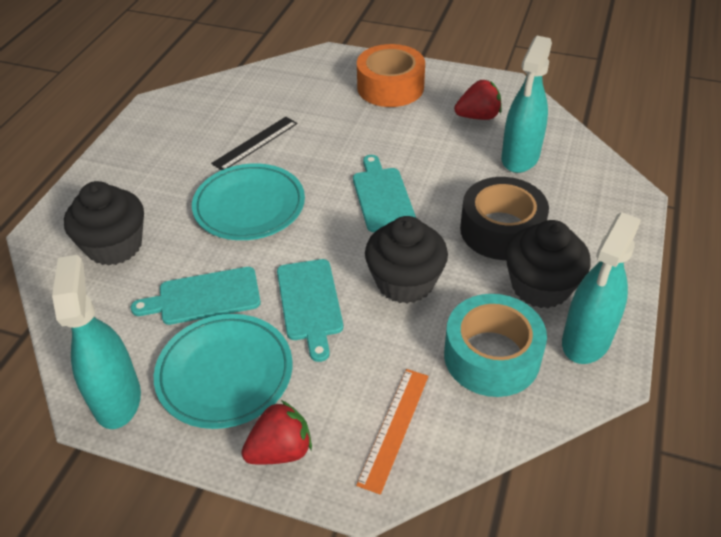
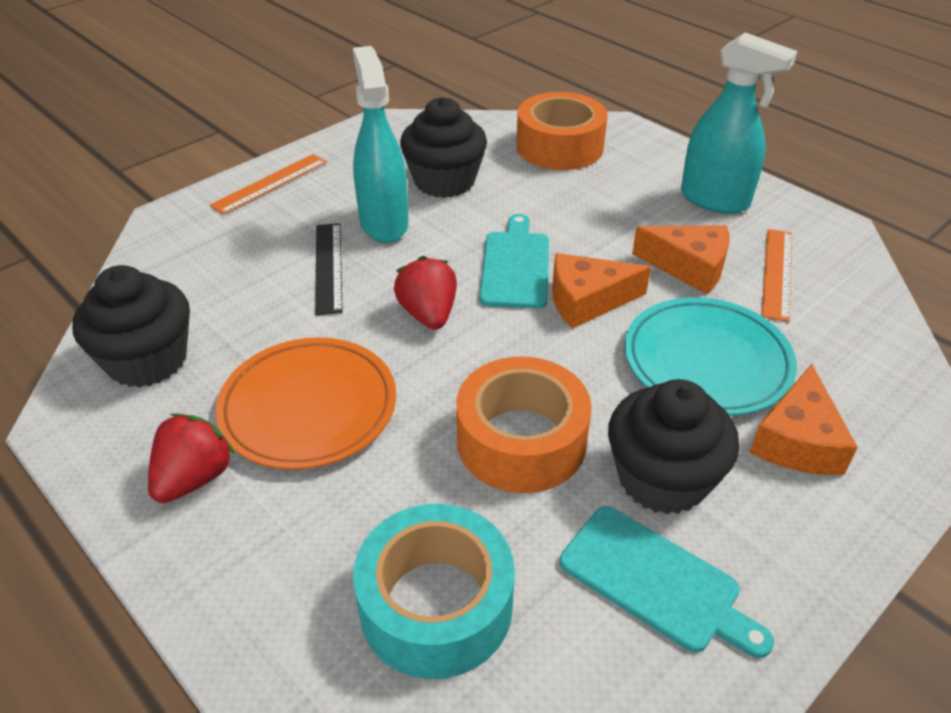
black tape: 1 -> 0
orange cheese: 0 -> 3
orange plate: 0 -> 1
orange ruler: 1 -> 2
orange tape: 1 -> 2
turquoise cutting board: 3 -> 2
turquoise plate: 2 -> 1
turquoise spray bottle: 3 -> 2

